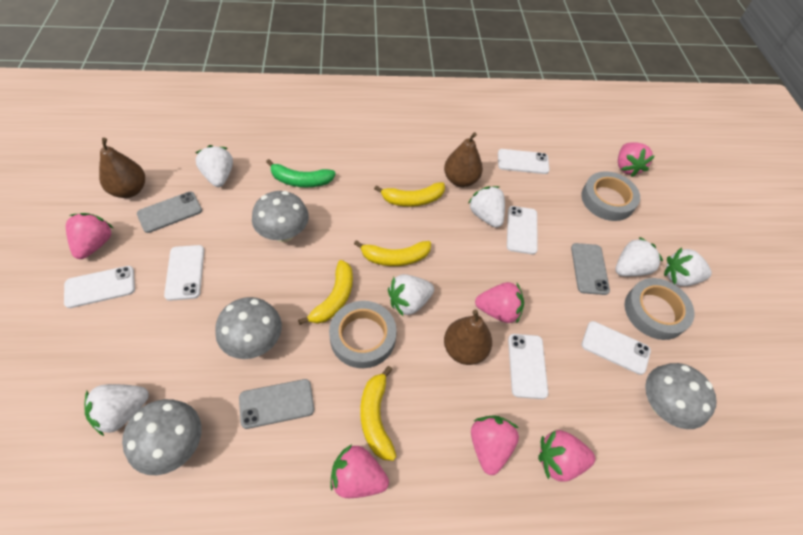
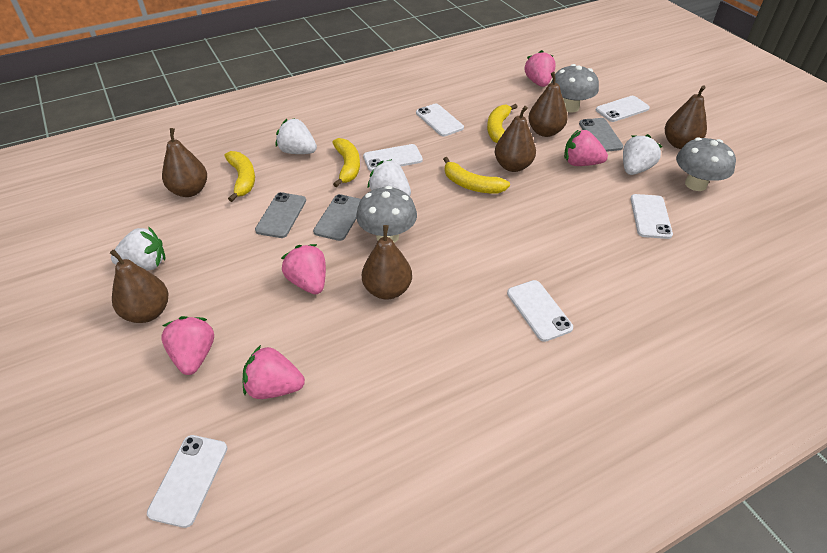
brown pear: 3 -> 6
green banana: 1 -> 0
grey mushroom: 4 -> 3
grey tape: 3 -> 0
pink strawberry: 6 -> 5
white strawberry: 6 -> 4

